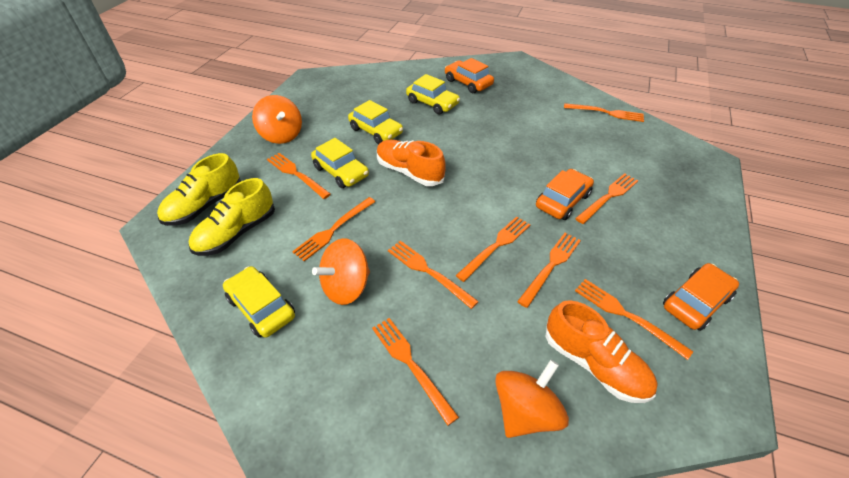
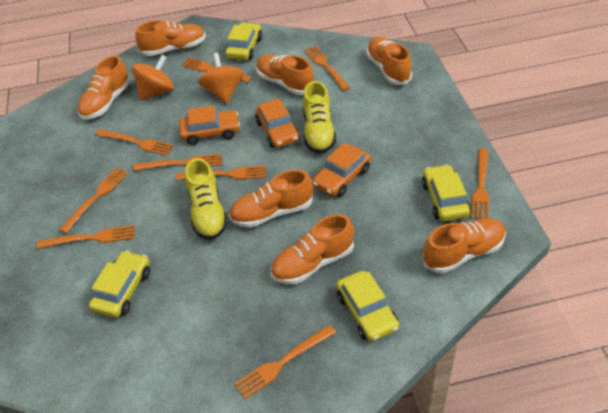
orange shoe: 2 -> 7
orange spinning top: 3 -> 2

